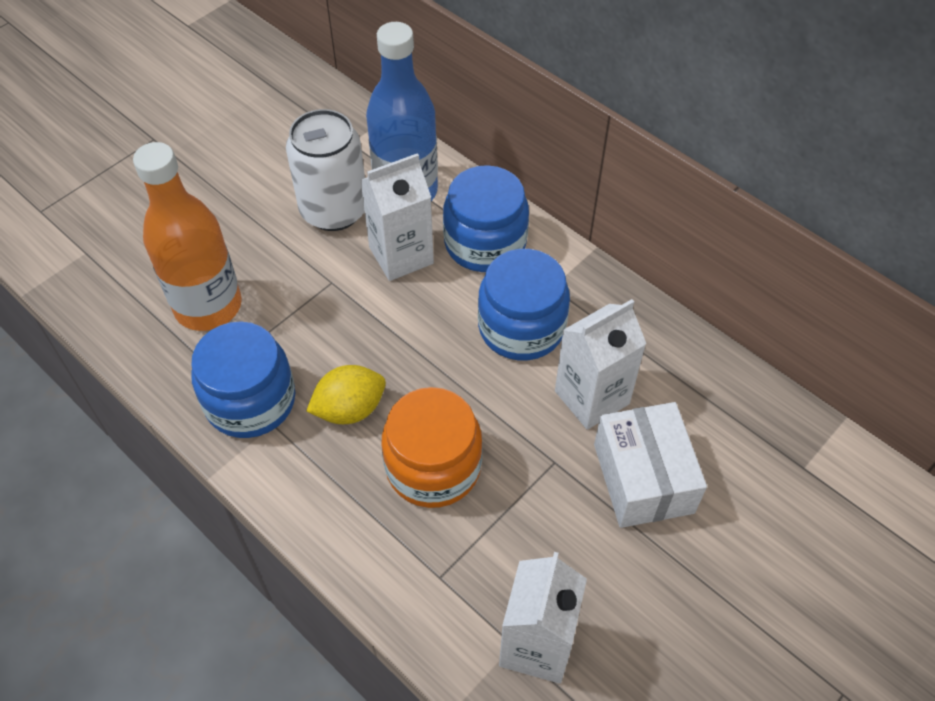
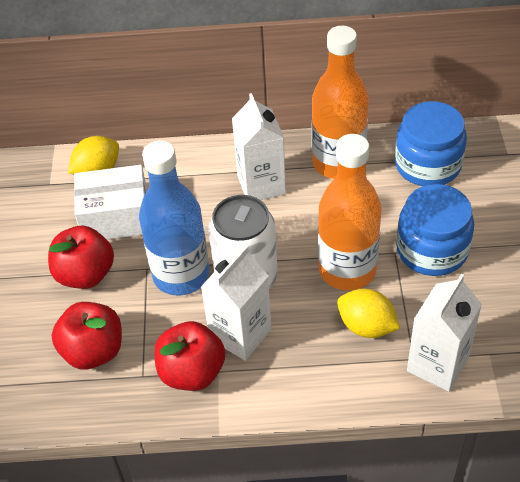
blue jar: 3 -> 2
orange bottle: 1 -> 2
orange jar: 1 -> 0
red apple: 0 -> 3
yellow lemon: 1 -> 2

